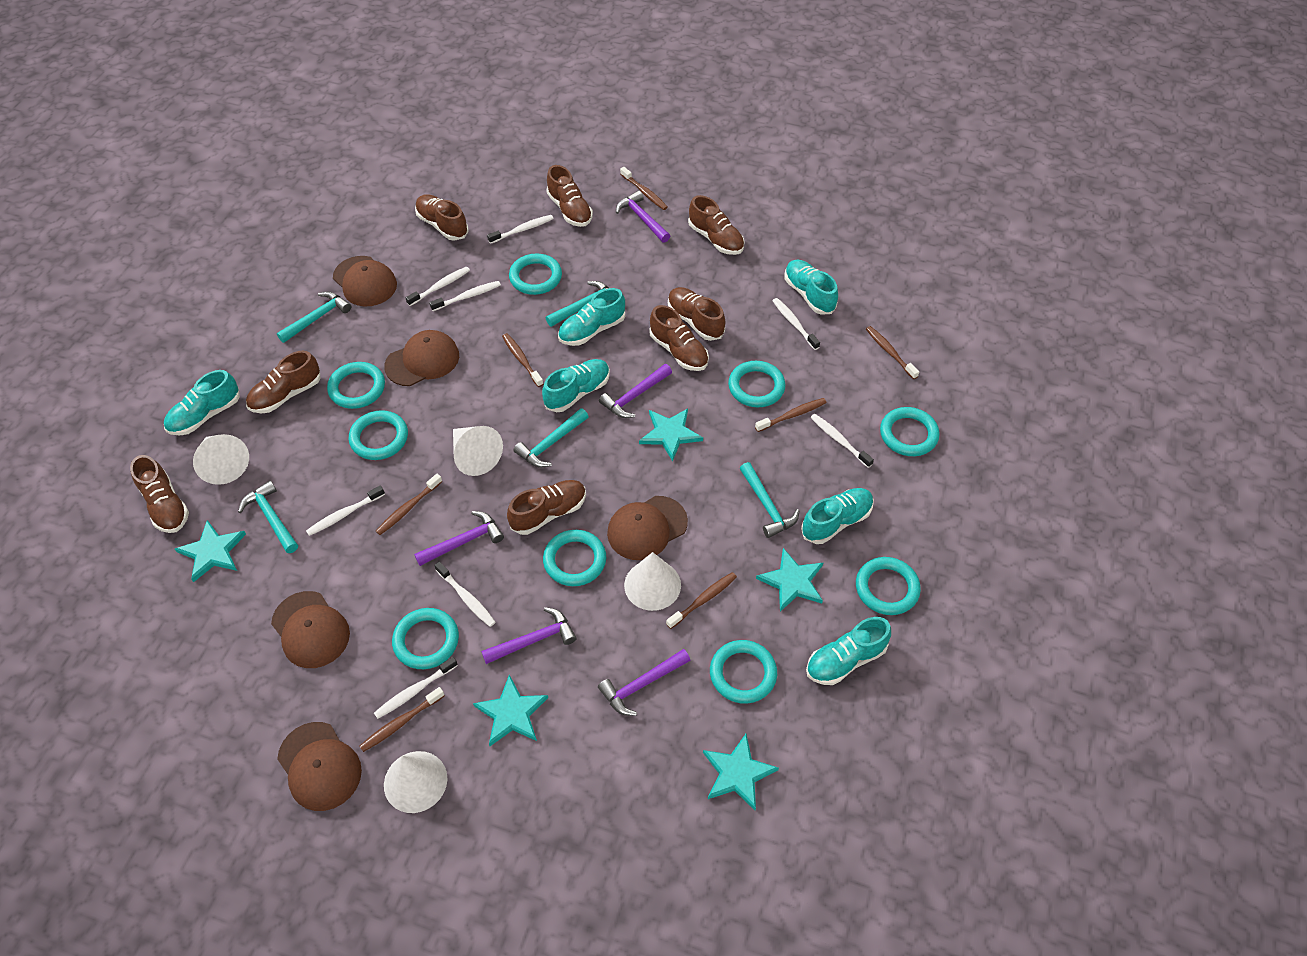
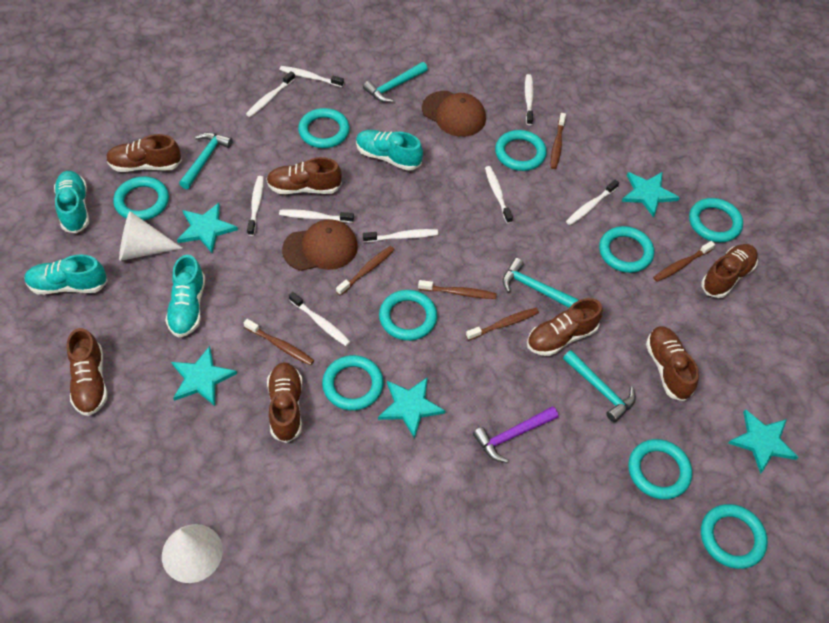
brown cap: 5 -> 2
brown shoe: 8 -> 7
brown toothbrush: 7 -> 6
purple hammer: 5 -> 1
turquoise hammer: 5 -> 4
turquoise shoe: 6 -> 4
white cone: 4 -> 2
white toothbrush: 8 -> 9

